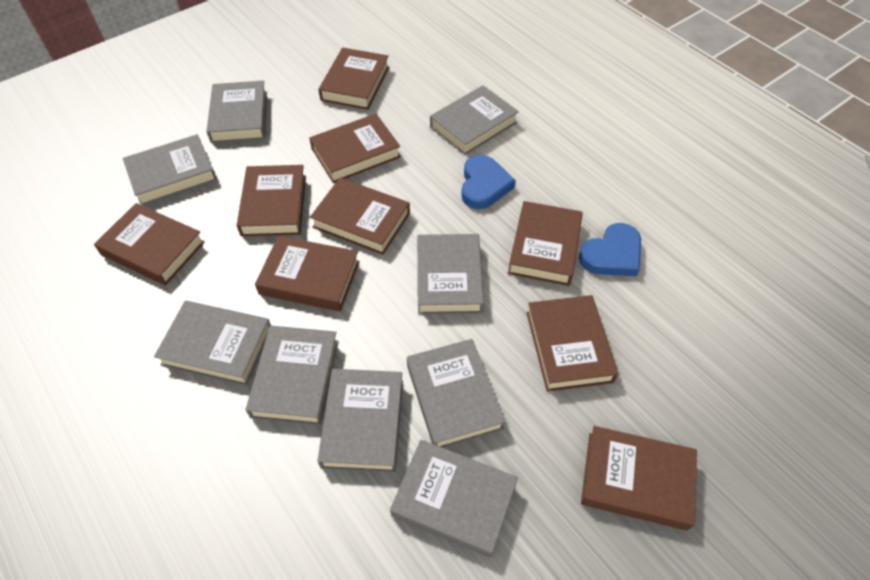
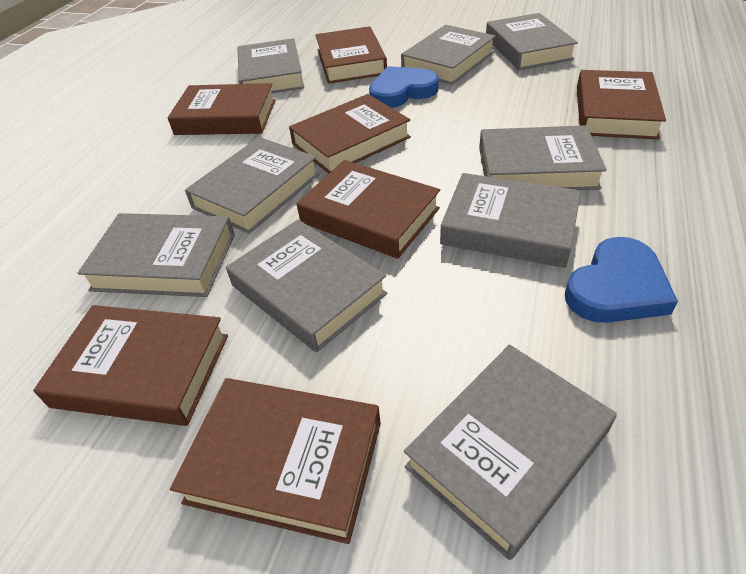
brown book: 9 -> 7

